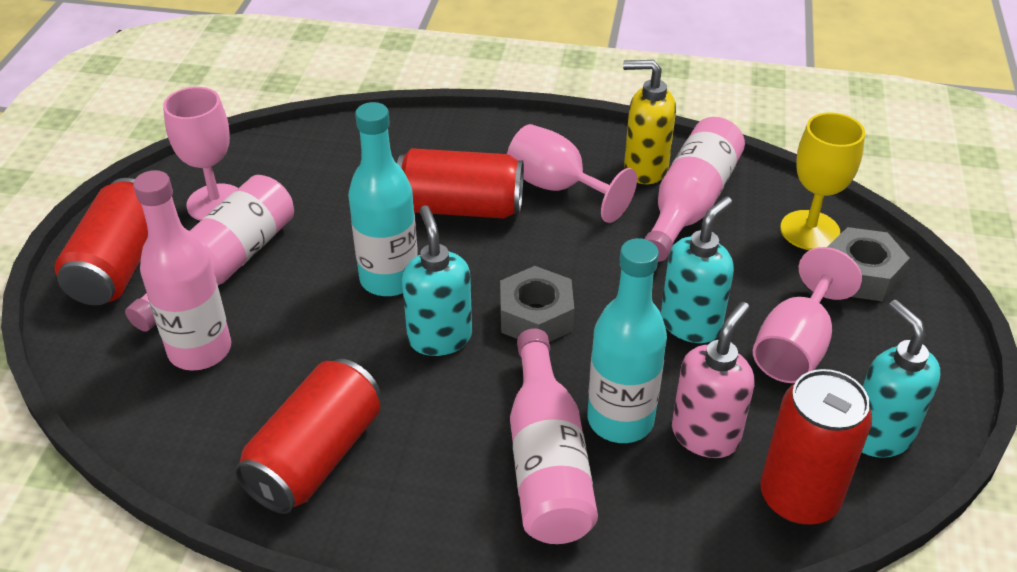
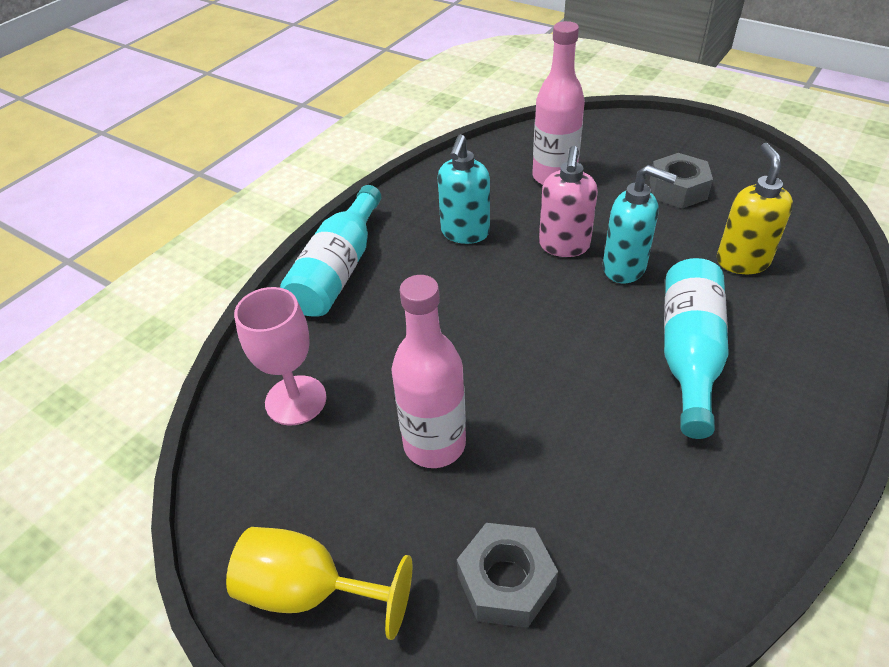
pink bottle: 4 -> 2
pink goblet: 3 -> 1
red can: 4 -> 0
turquoise soap dispenser: 3 -> 2

